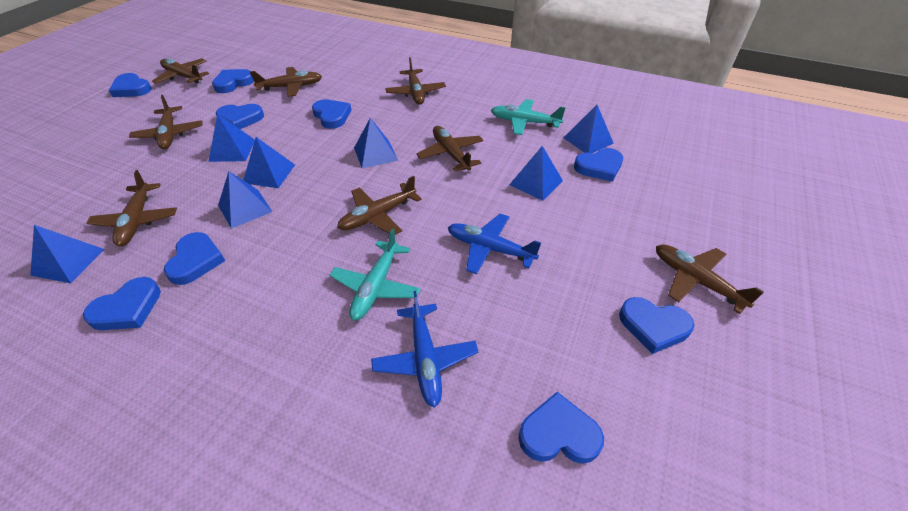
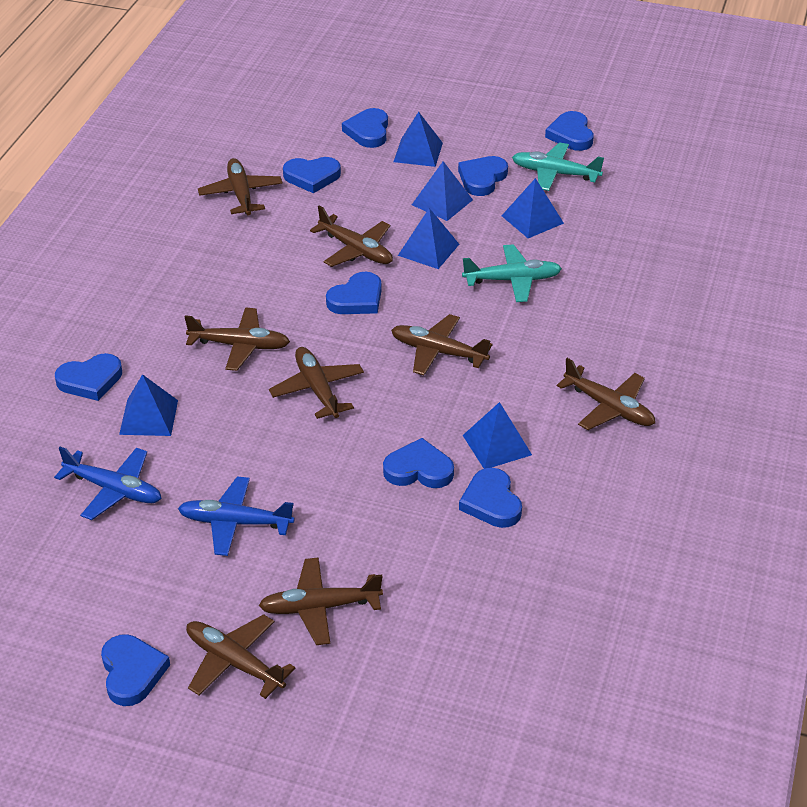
blue pyramid: 7 -> 6

